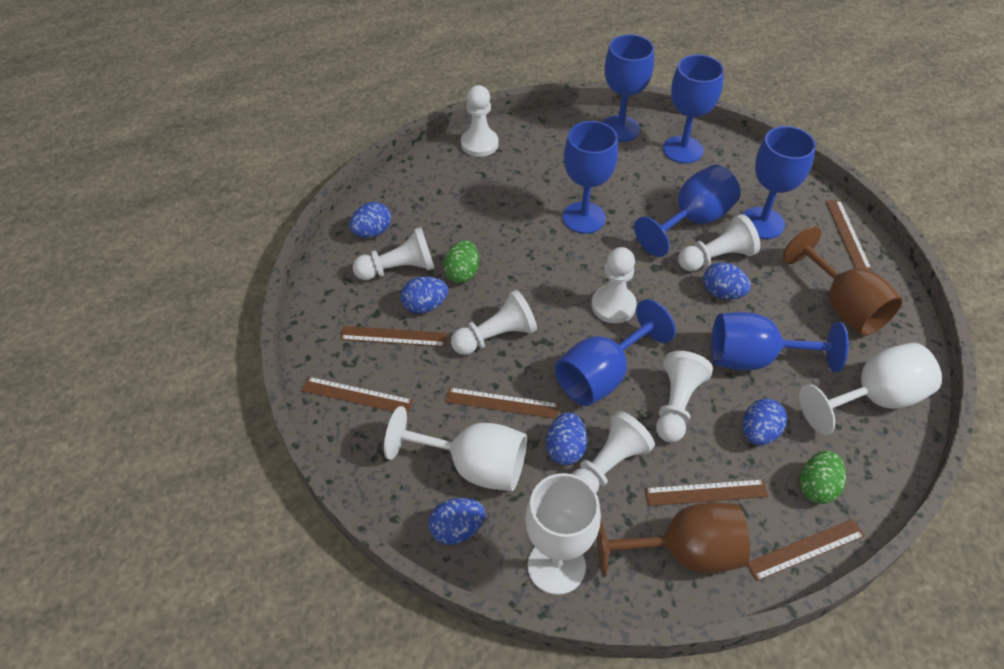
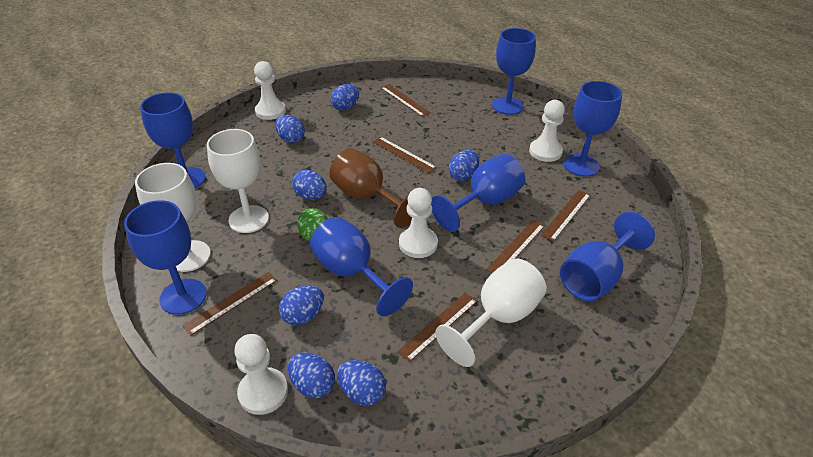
blue egg: 6 -> 7
brown goblet: 2 -> 1
green egg: 2 -> 1
white pawn: 7 -> 4

